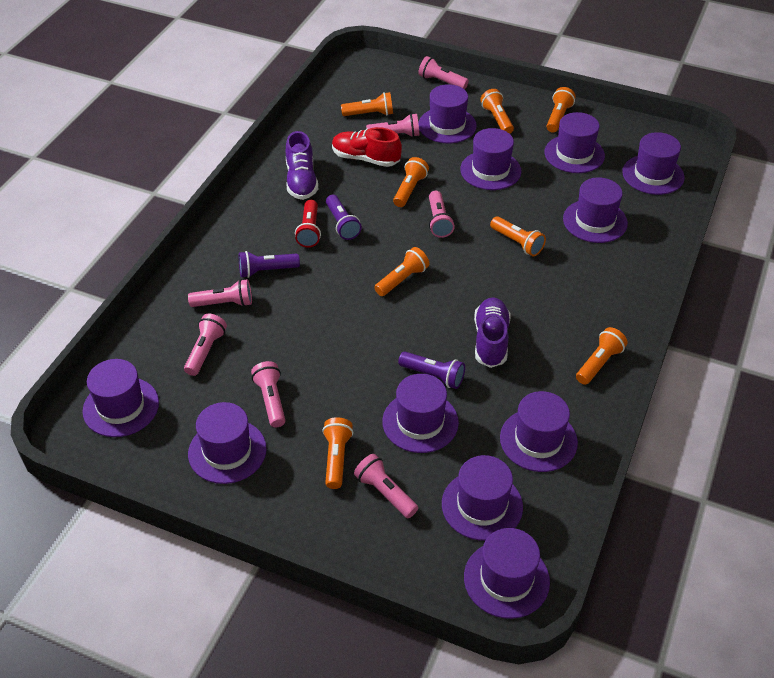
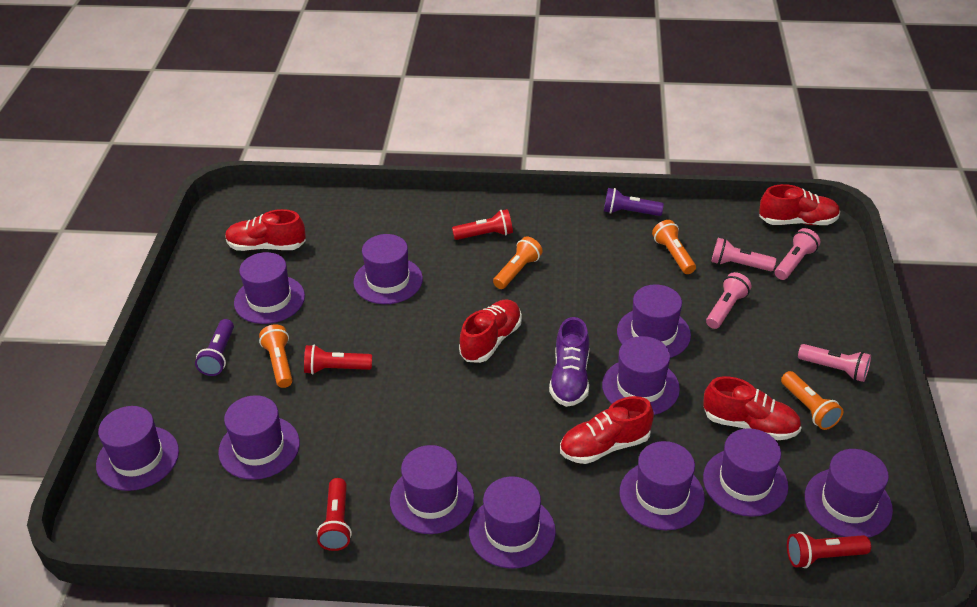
orange flashlight: 8 -> 4
pink flashlight: 7 -> 4
purple flashlight: 3 -> 2
purple shoe: 2 -> 1
red flashlight: 1 -> 4
red shoe: 1 -> 5

